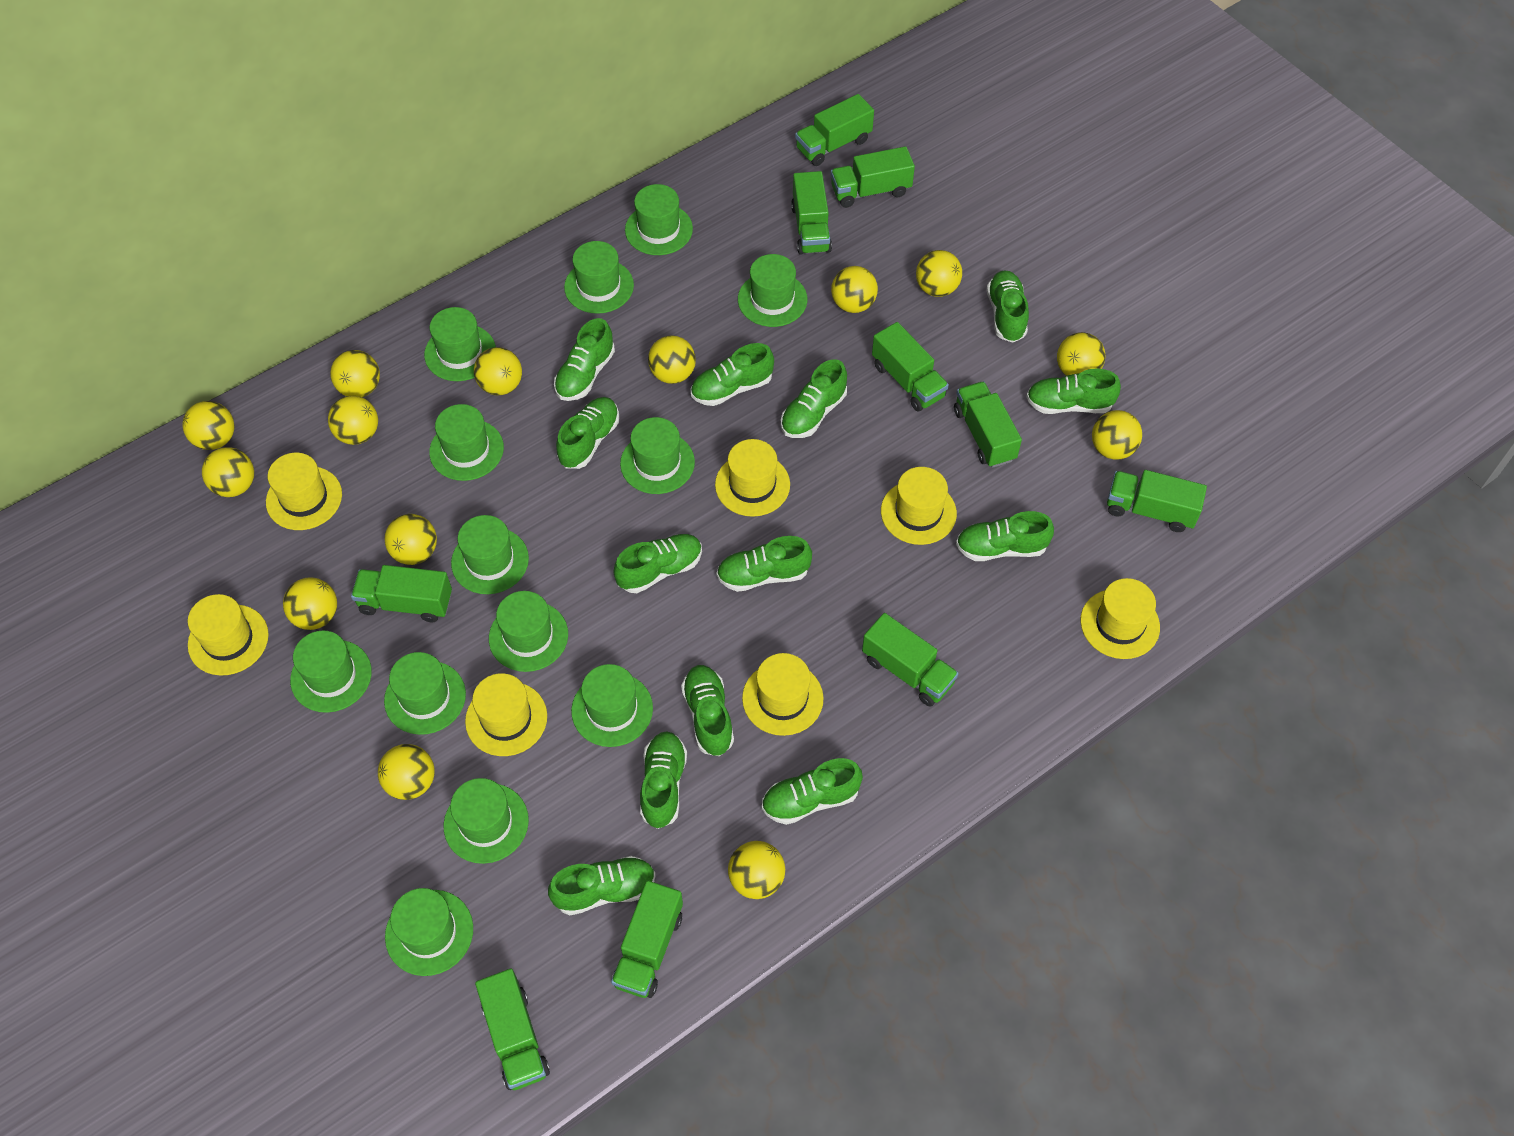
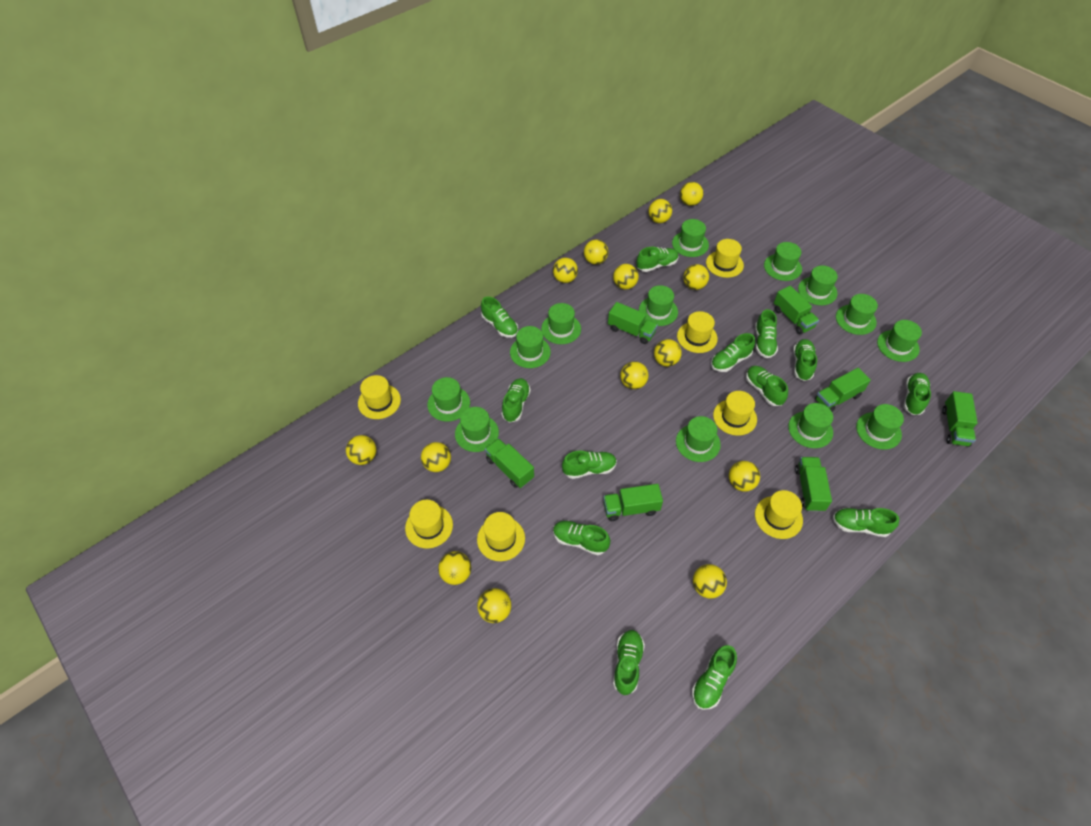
green truck: 10 -> 7

